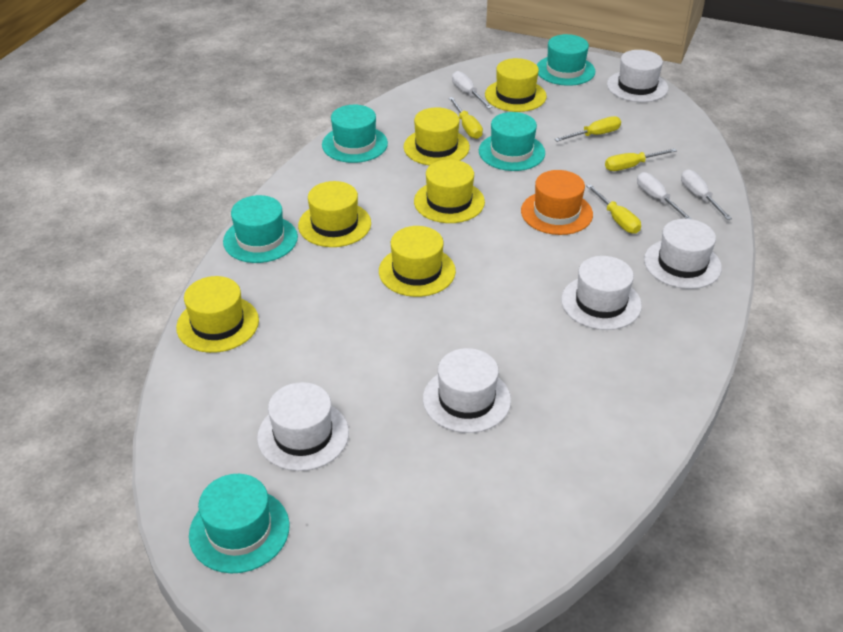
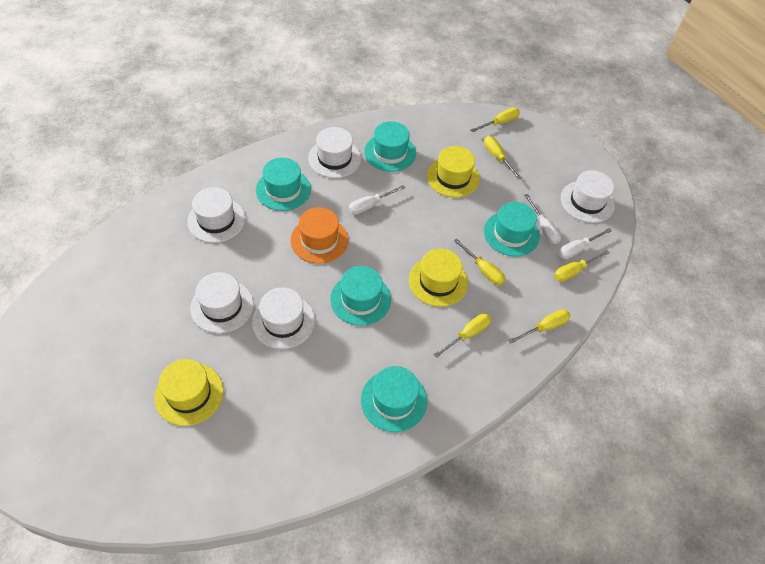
yellow hat: 6 -> 3
yellow screwdriver: 4 -> 6

